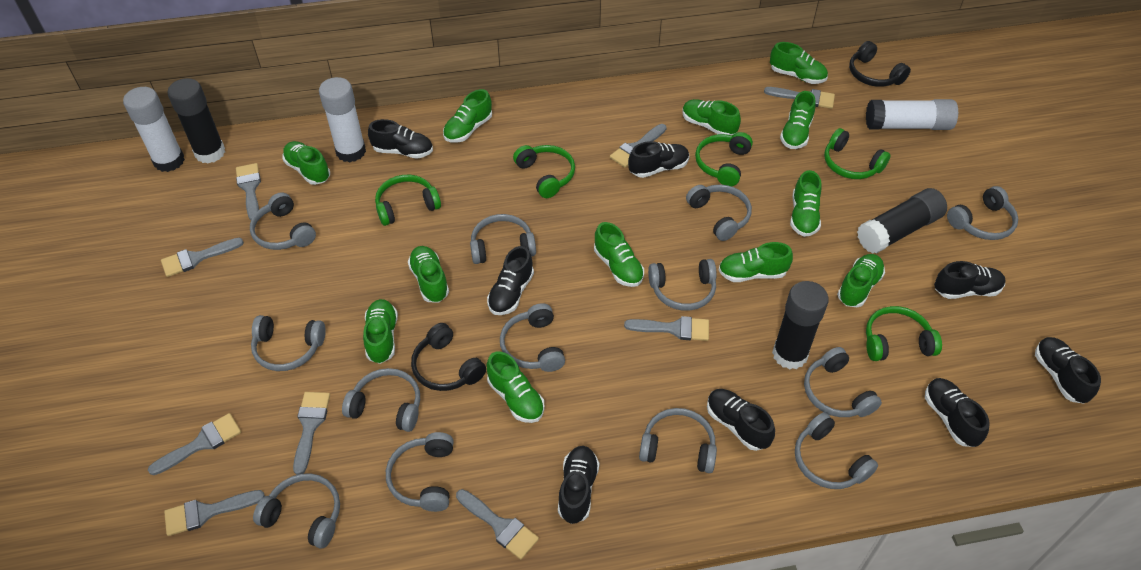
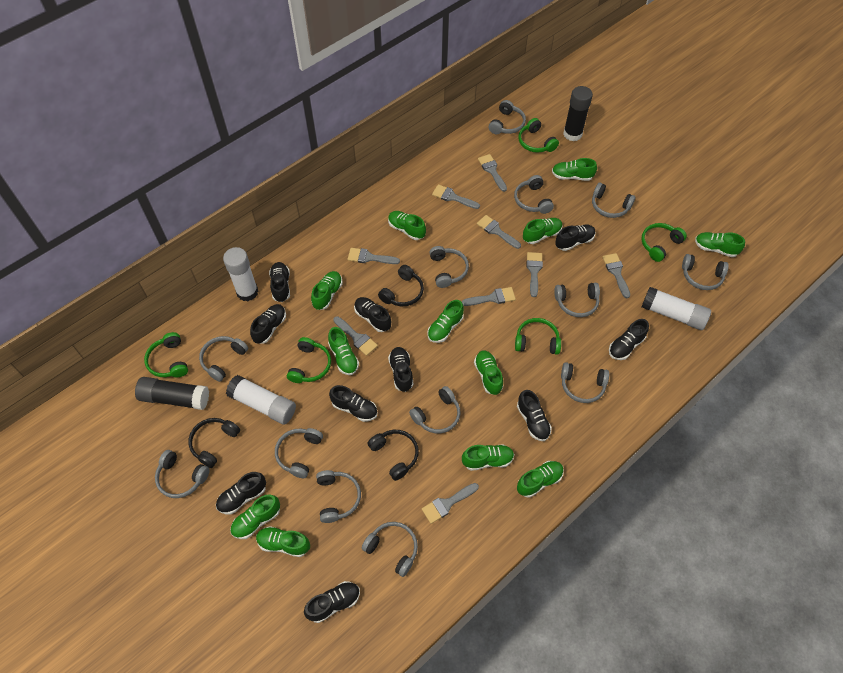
black glue stick: 3 -> 2
black headphones: 2 -> 3
black shoe: 8 -> 10

